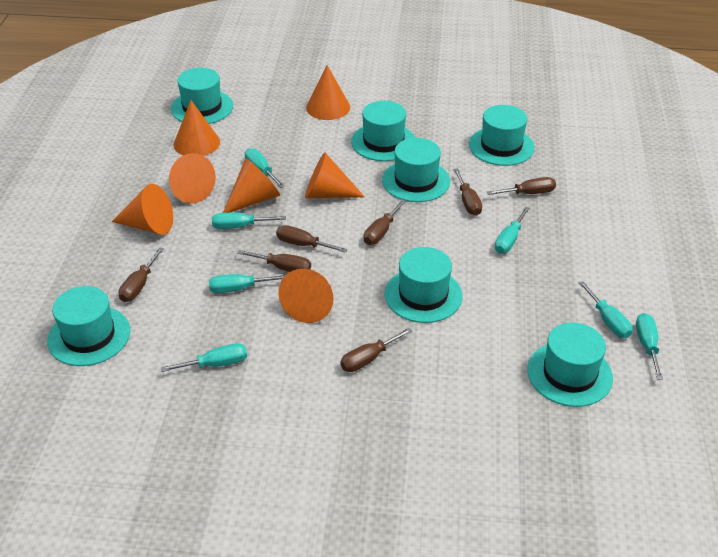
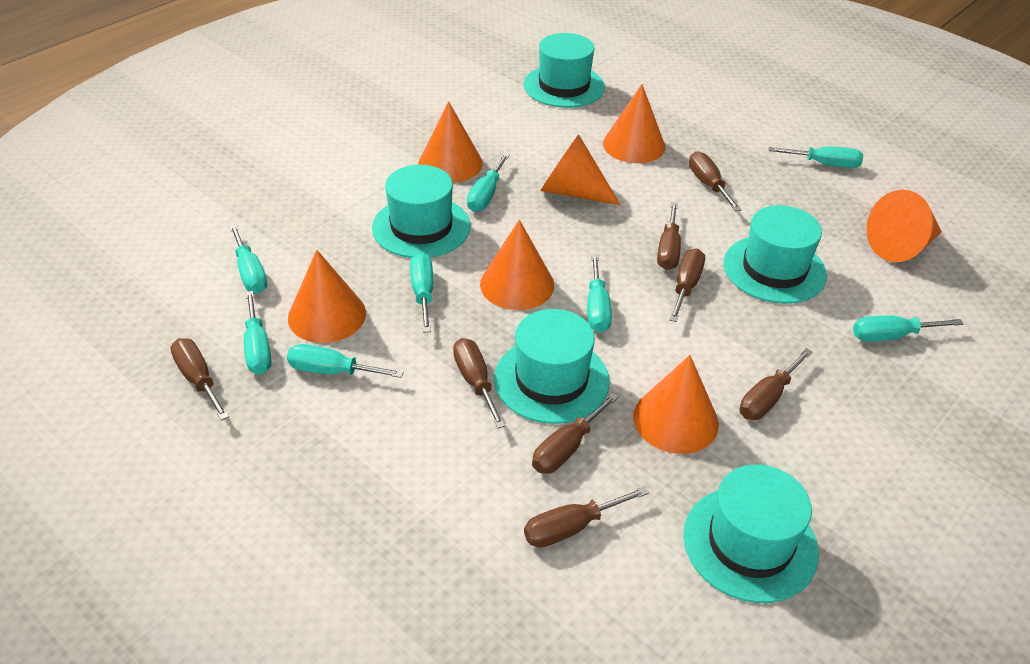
brown screwdriver: 7 -> 8
turquoise hat: 7 -> 5
turquoise screwdriver: 7 -> 8

